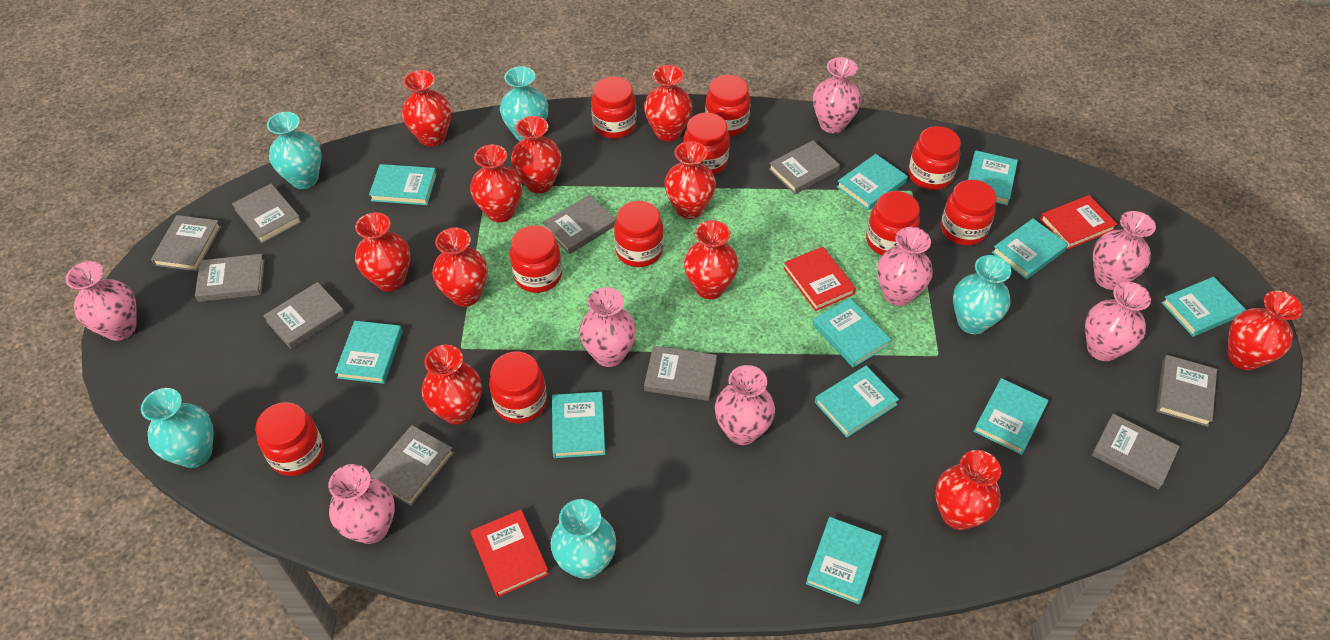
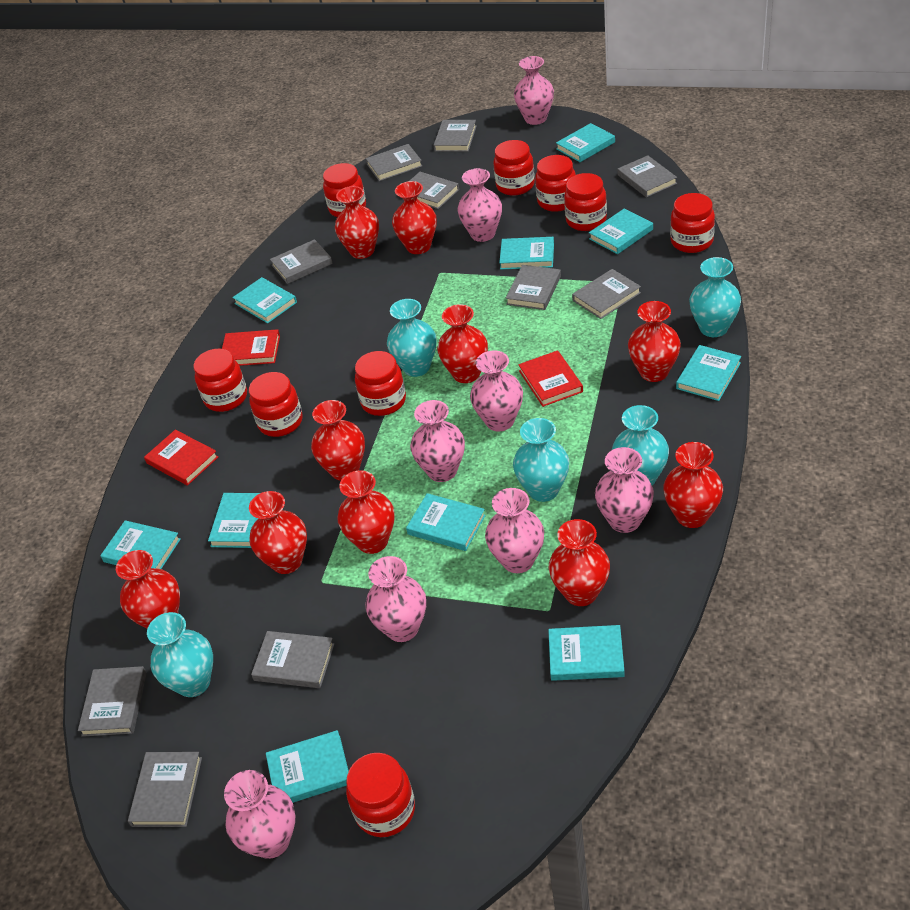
red jar: 10 -> 9
red vase: 11 -> 10
turquoise book: 11 -> 10

